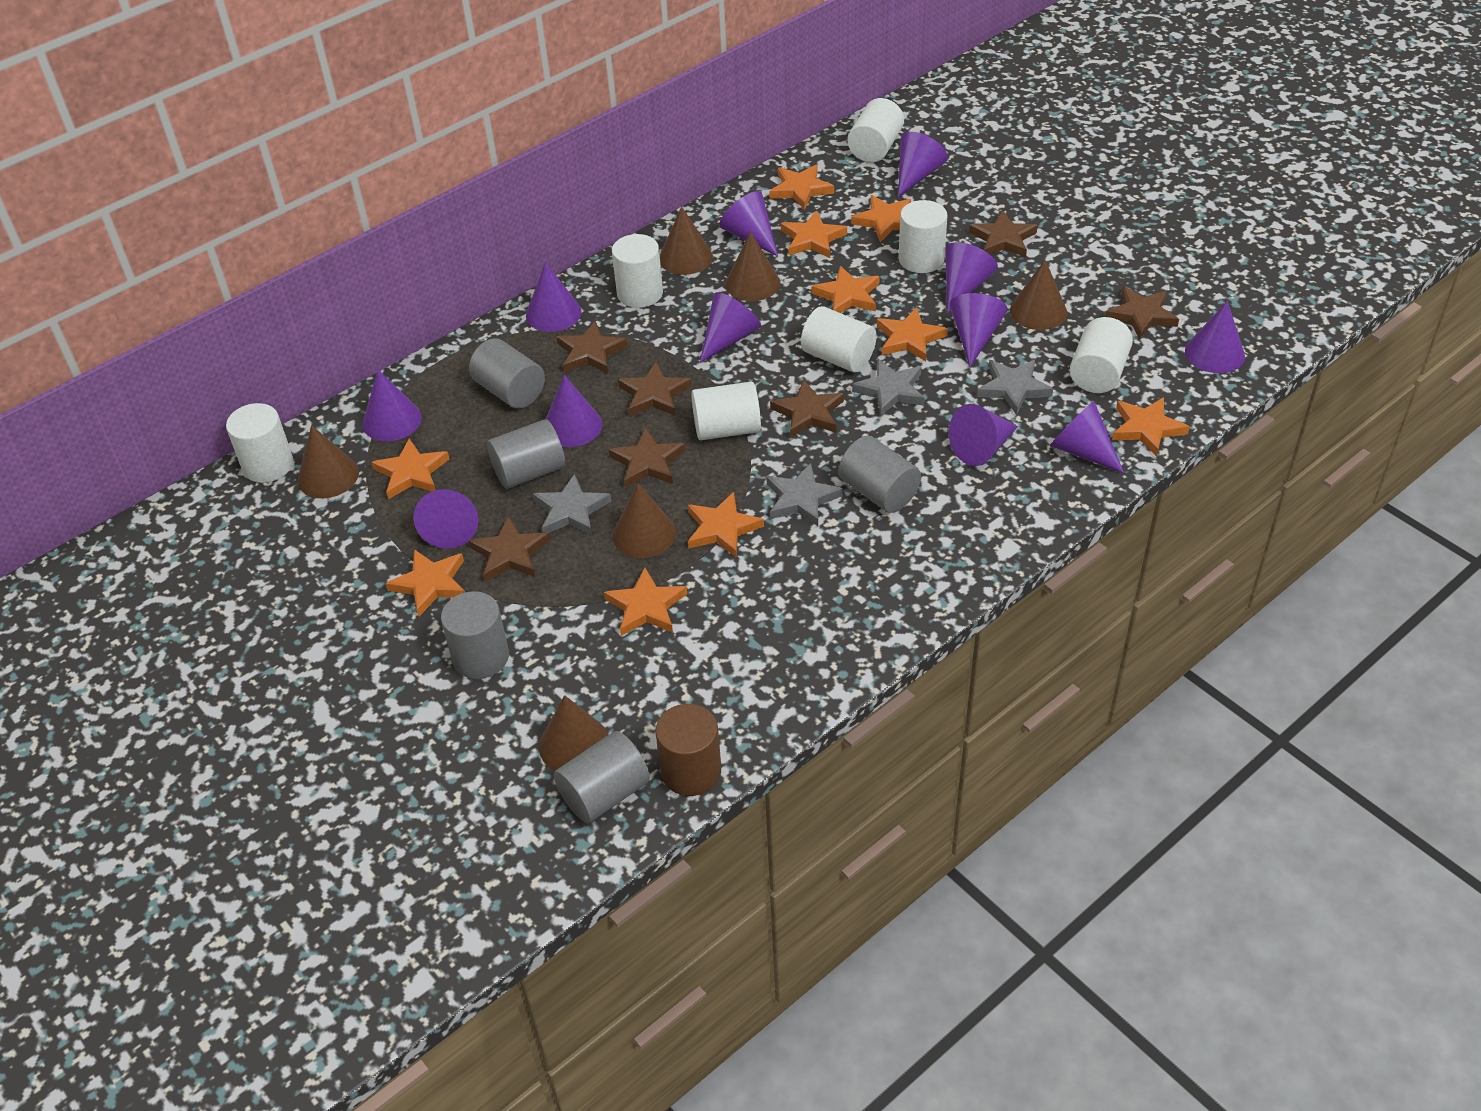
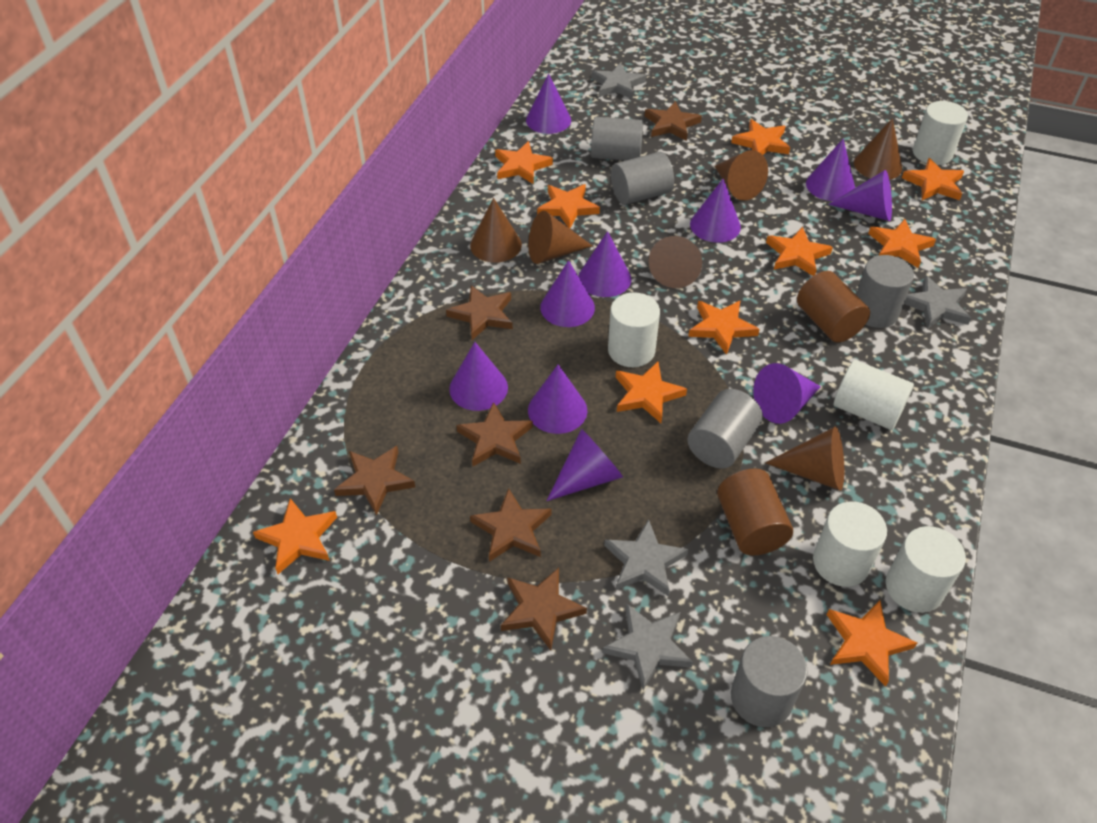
brown cylinder: 1 -> 2
brown star: 7 -> 6
purple cone: 12 -> 10
white cylinder: 7 -> 5

